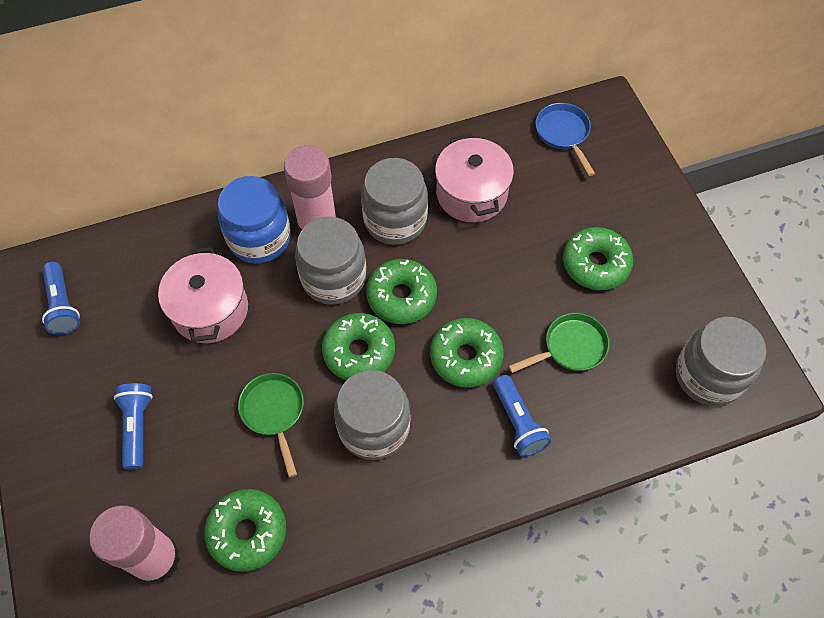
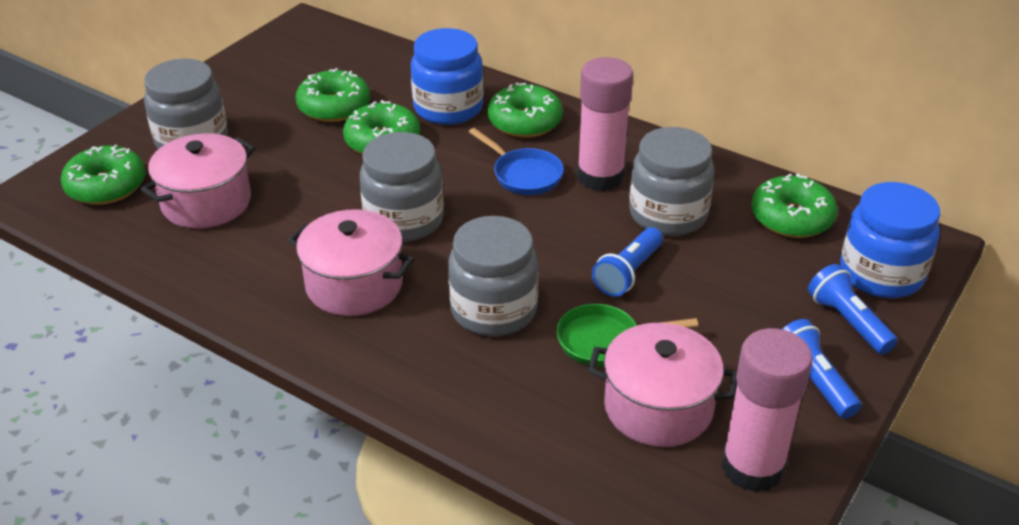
blue jar: 1 -> 2
green pan: 2 -> 1
pink pot: 2 -> 3

